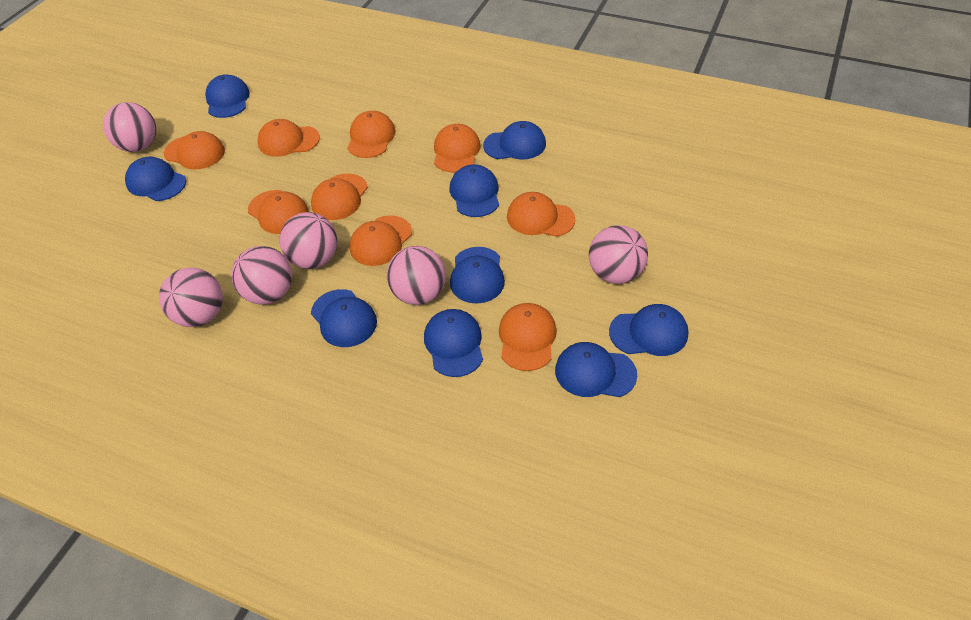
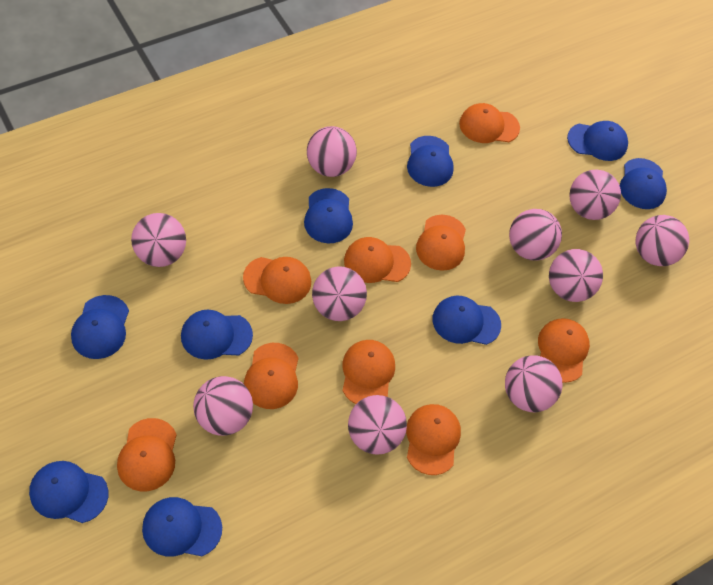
pink ball: 6 -> 10

